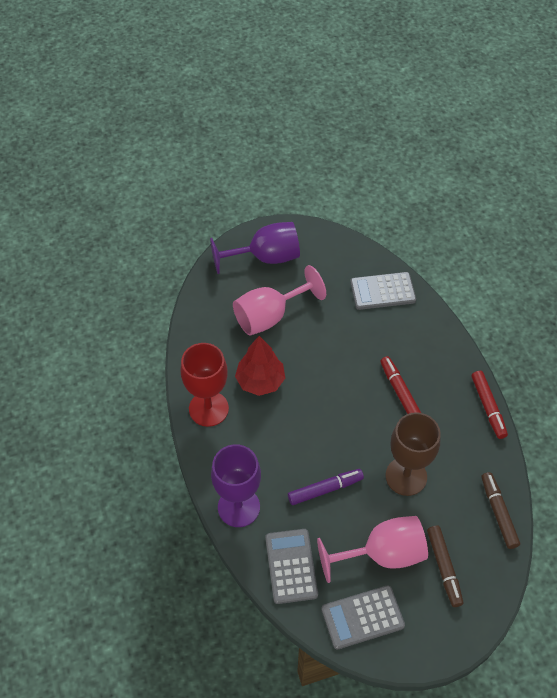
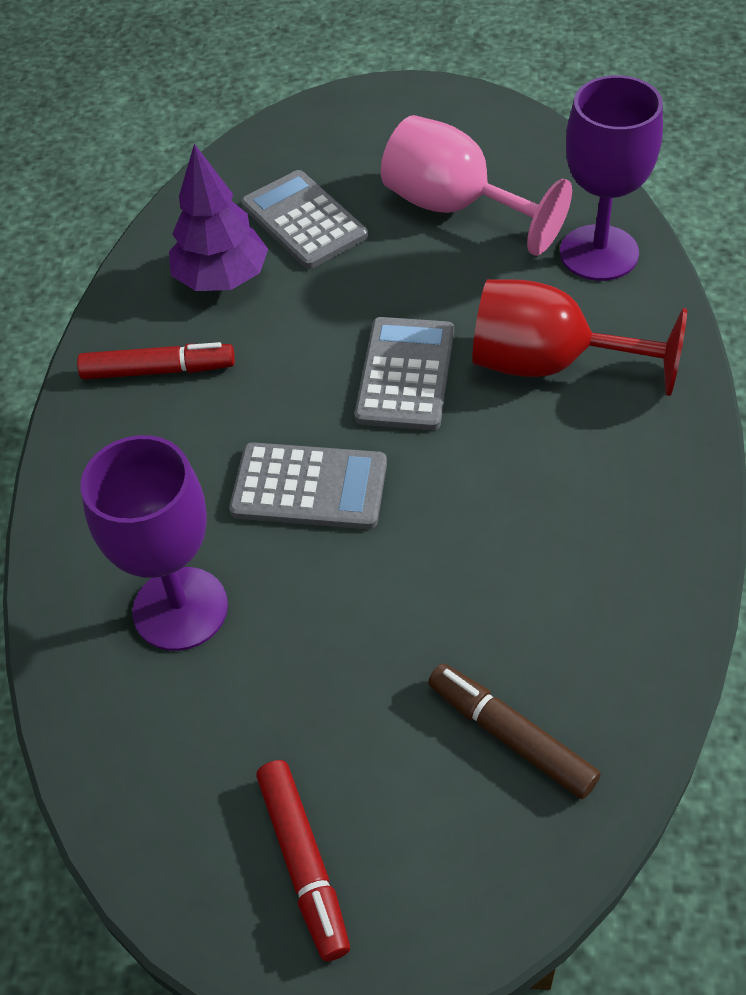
brown goblet: 1 -> 0
brown marker: 2 -> 1
pink goblet: 2 -> 1
purple marker: 1 -> 0
purple tree: 0 -> 1
red tree: 1 -> 0

